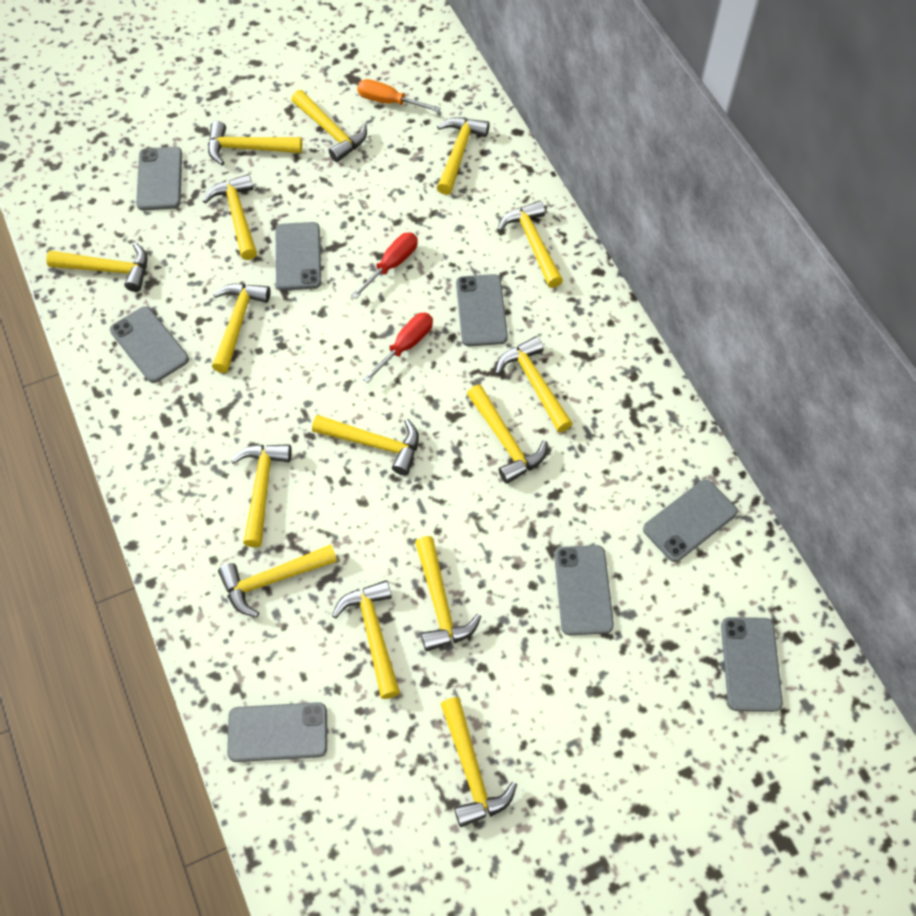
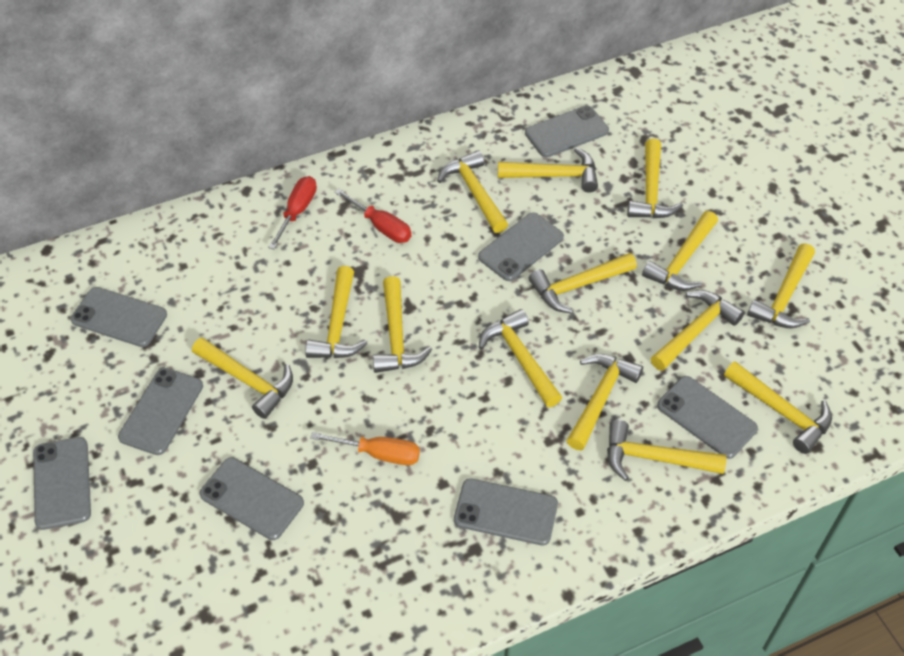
yellow hammer: 15 -> 14

